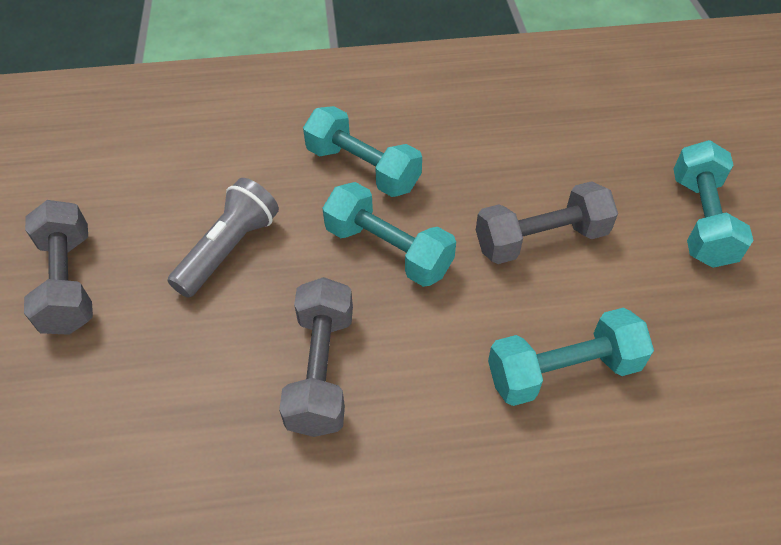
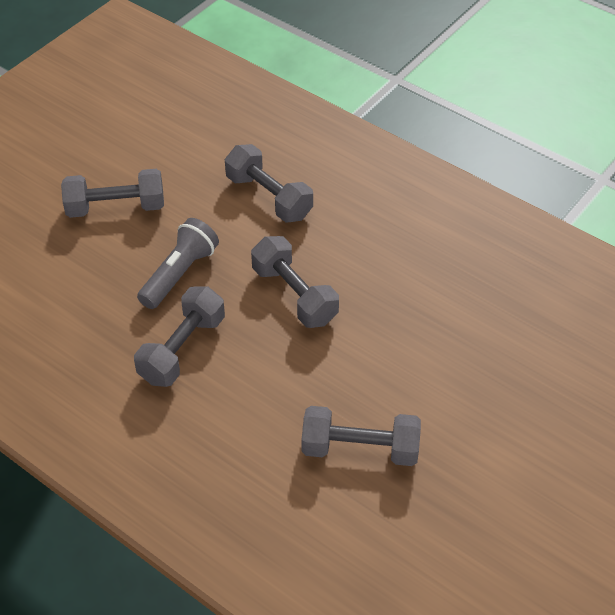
grey dumbbell: 3 -> 5
turquoise dumbbell: 4 -> 0

